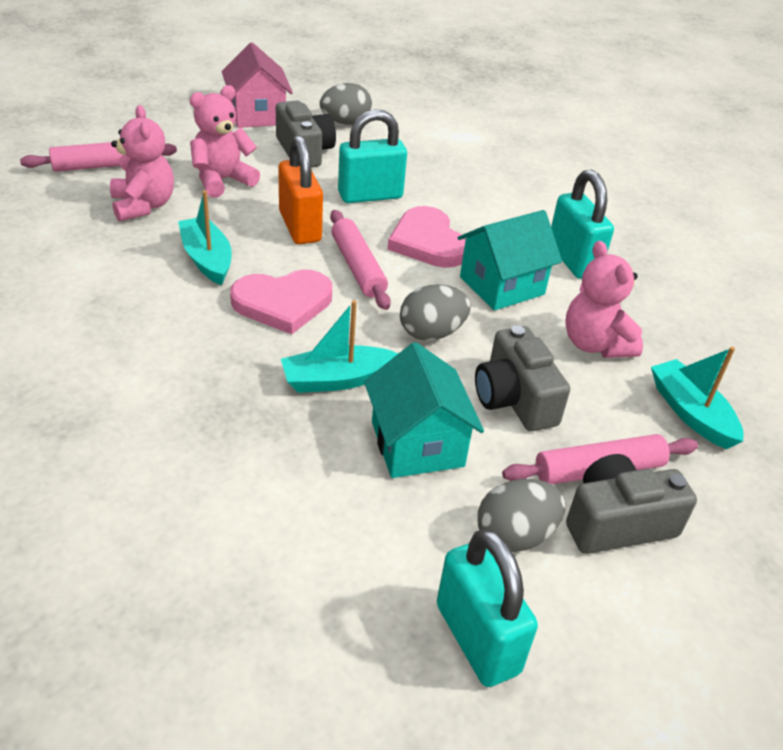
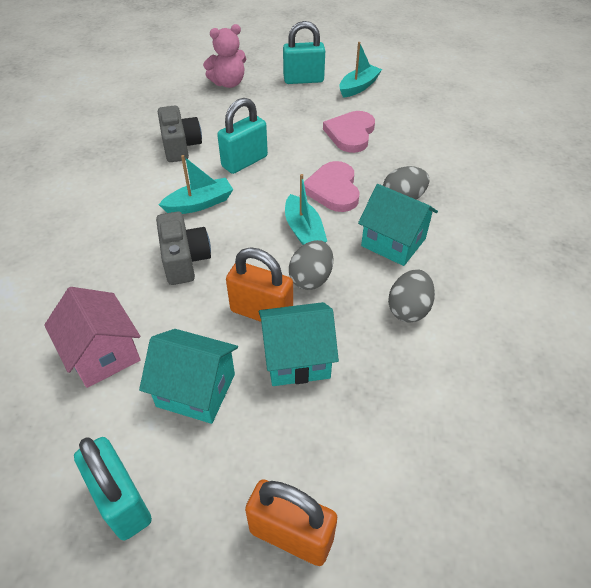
grey camera: 3 -> 2
orange padlock: 1 -> 2
pink rolling pin: 3 -> 0
pink teddy bear: 3 -> 1
turquoise house: 2 -> 3

